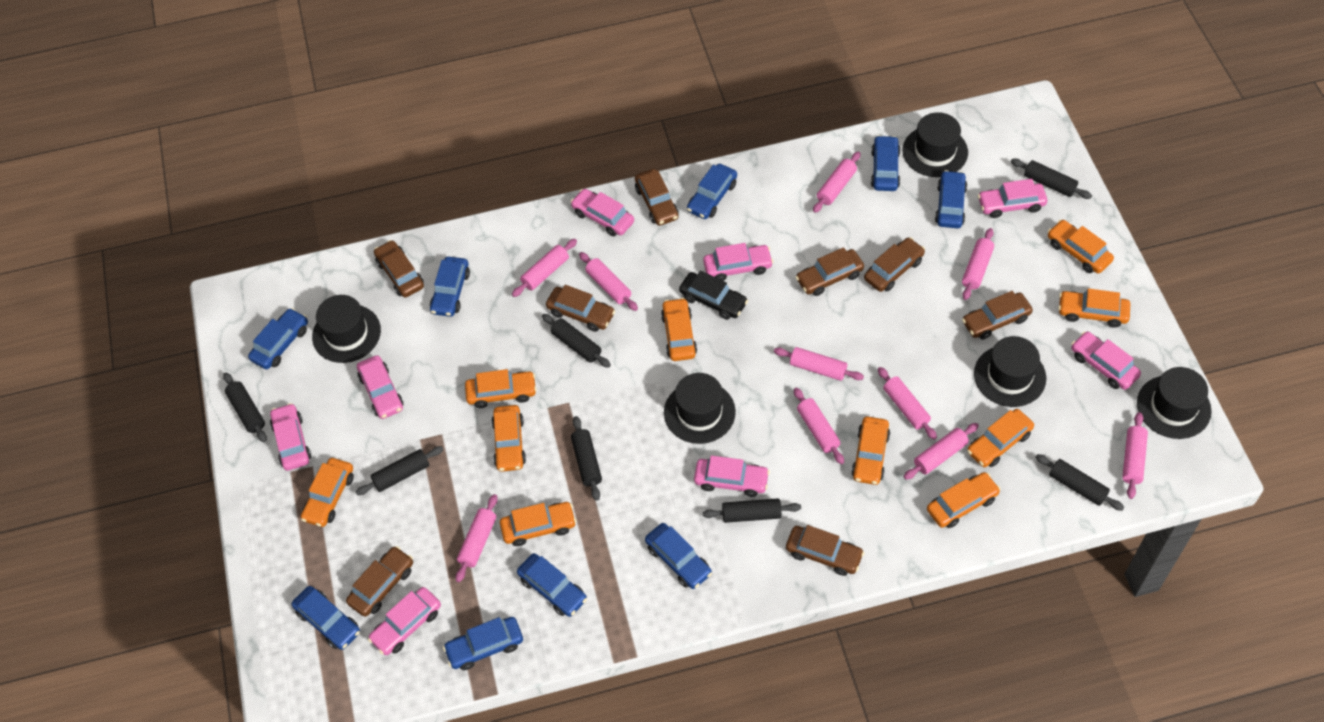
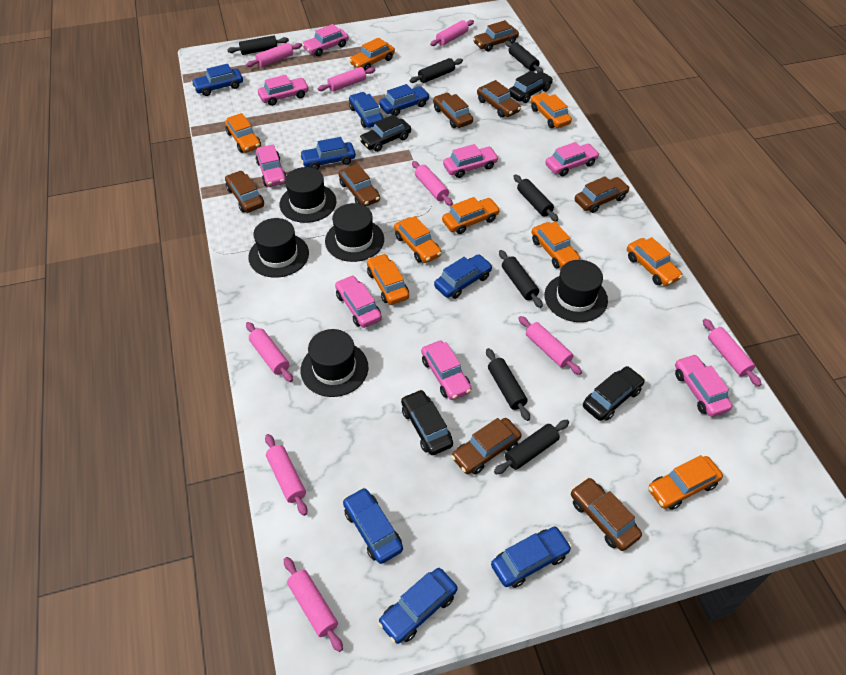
black car: 1 -> 4
blue car: 9 -> 8
orange car: 10 -> 9
pink rolling pin: 10 -> 9

